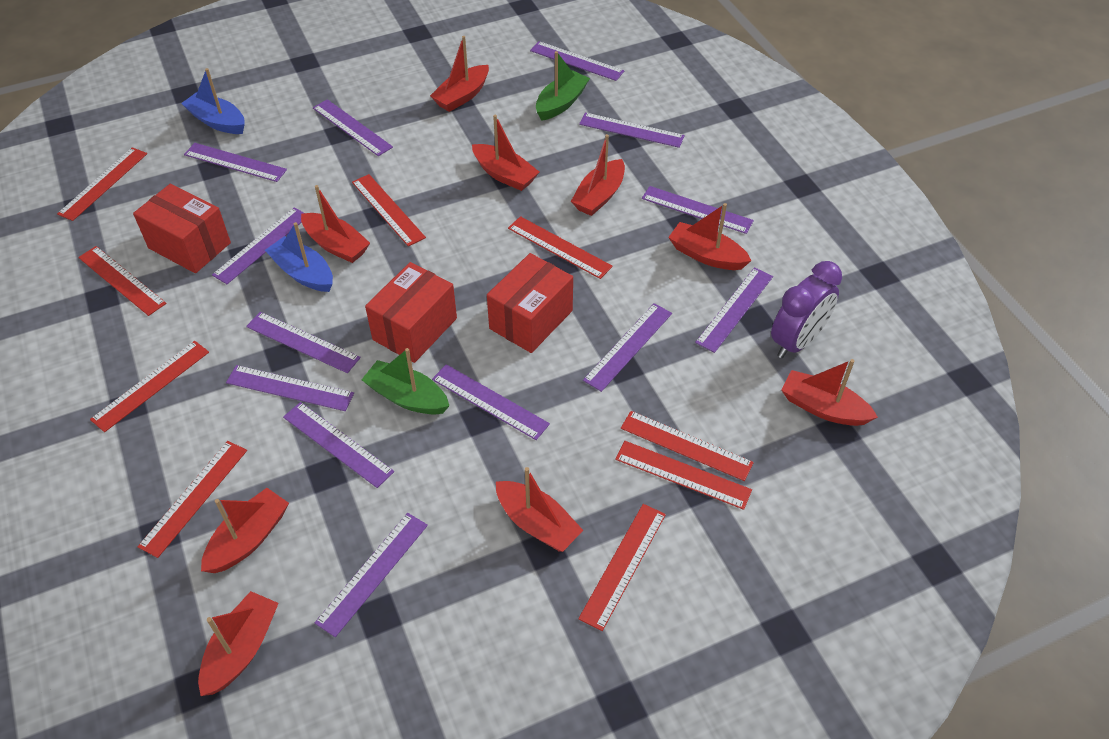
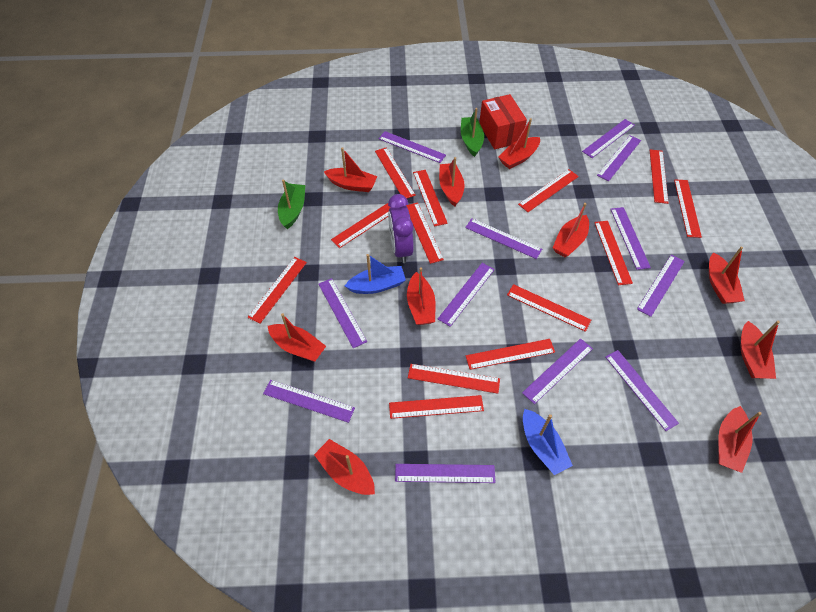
purple ruler: 13 -> 12
red boat: 9 -> 10
red box: 3 -> 1
red ruler: 9 -> 13

